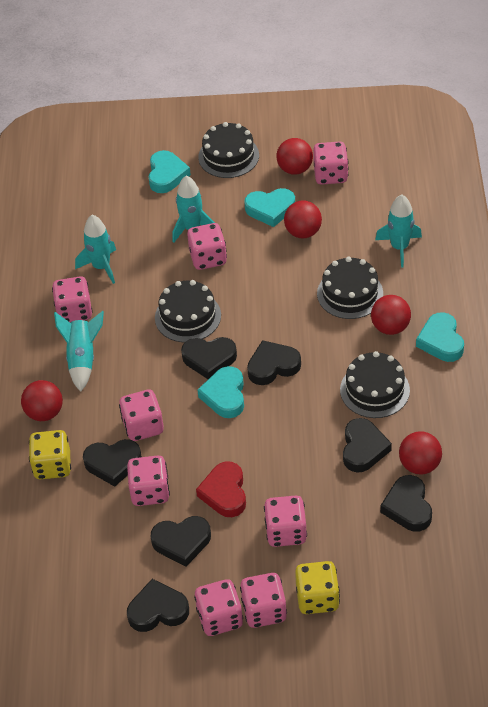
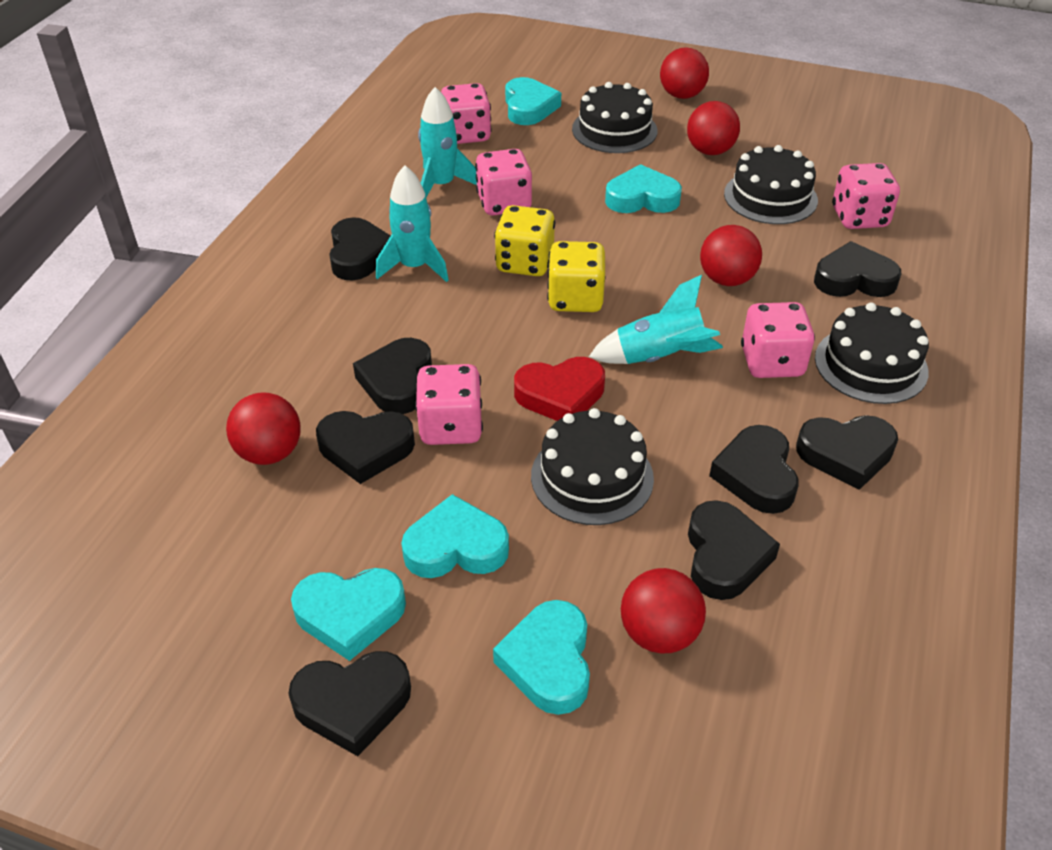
black heart: 7 -> 8
pink dice: 8 -> 5
turquoise heart: 4 -> 5
turquoise rocket: 4 -> 3

